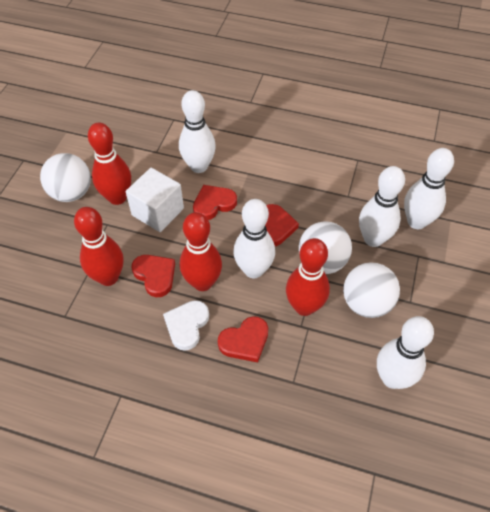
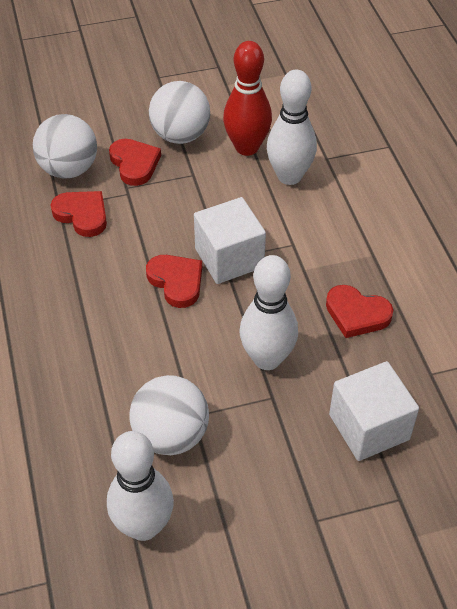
red bowling pin: 4 -> 1
white bowling pin: 5 -> 3
white cube: 1 -> 2
white heart: 1 -> 0

